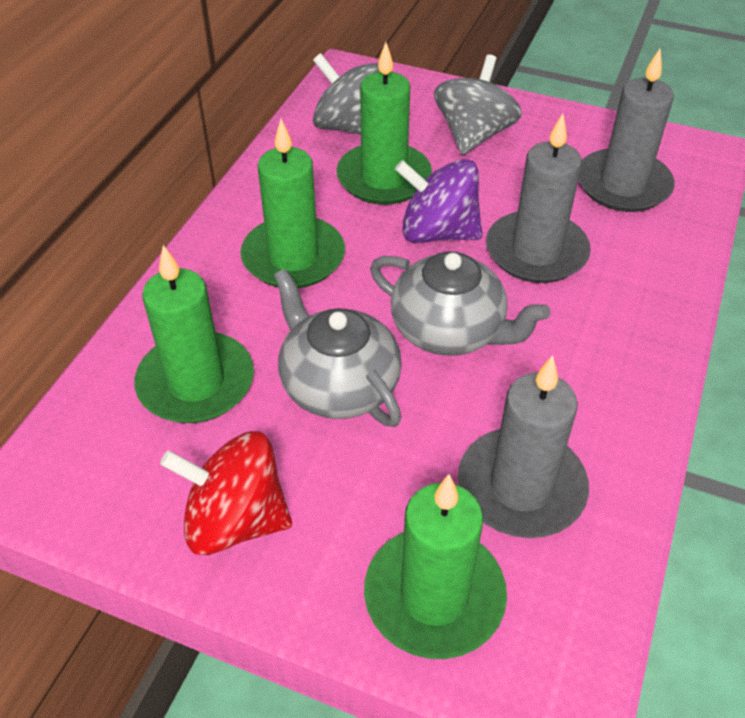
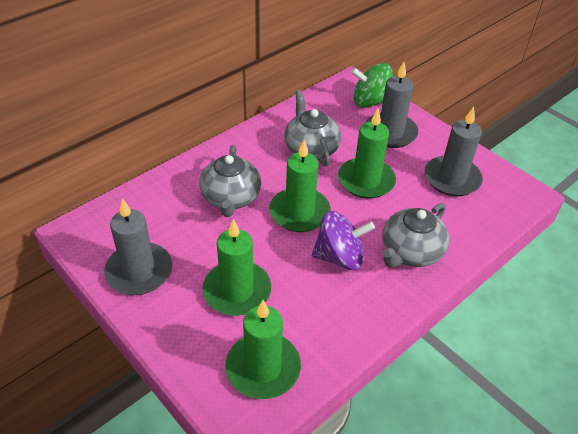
green spinning top: 0 -> 1
grey spinning top: 2 -> 0
grey teapot: 2 -> 3
red spinning top: 1 -> 0

